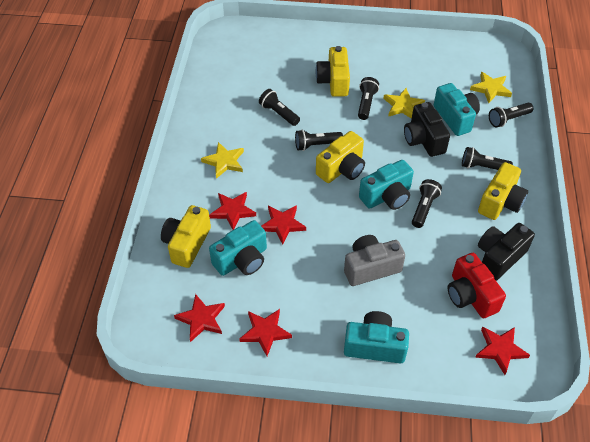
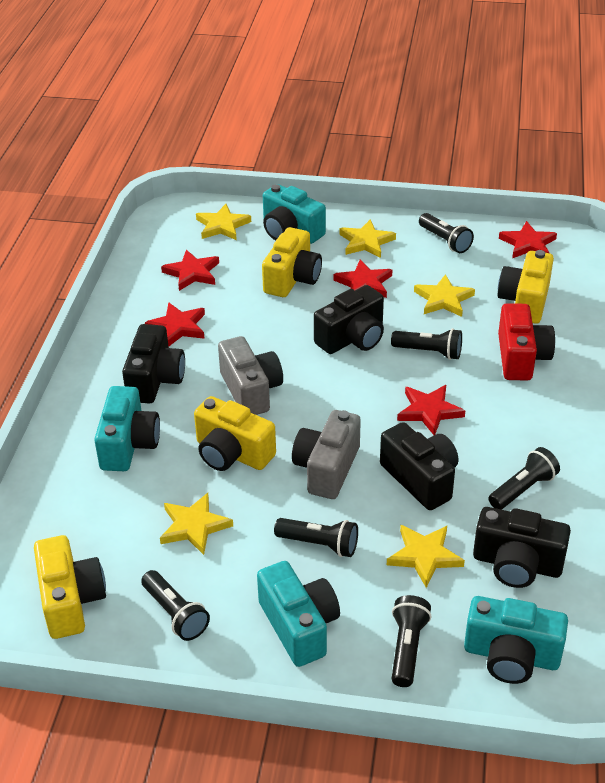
black camera: 2 -> 4
grey camera: 1 -> 2
yellow star: 3 -> 5

